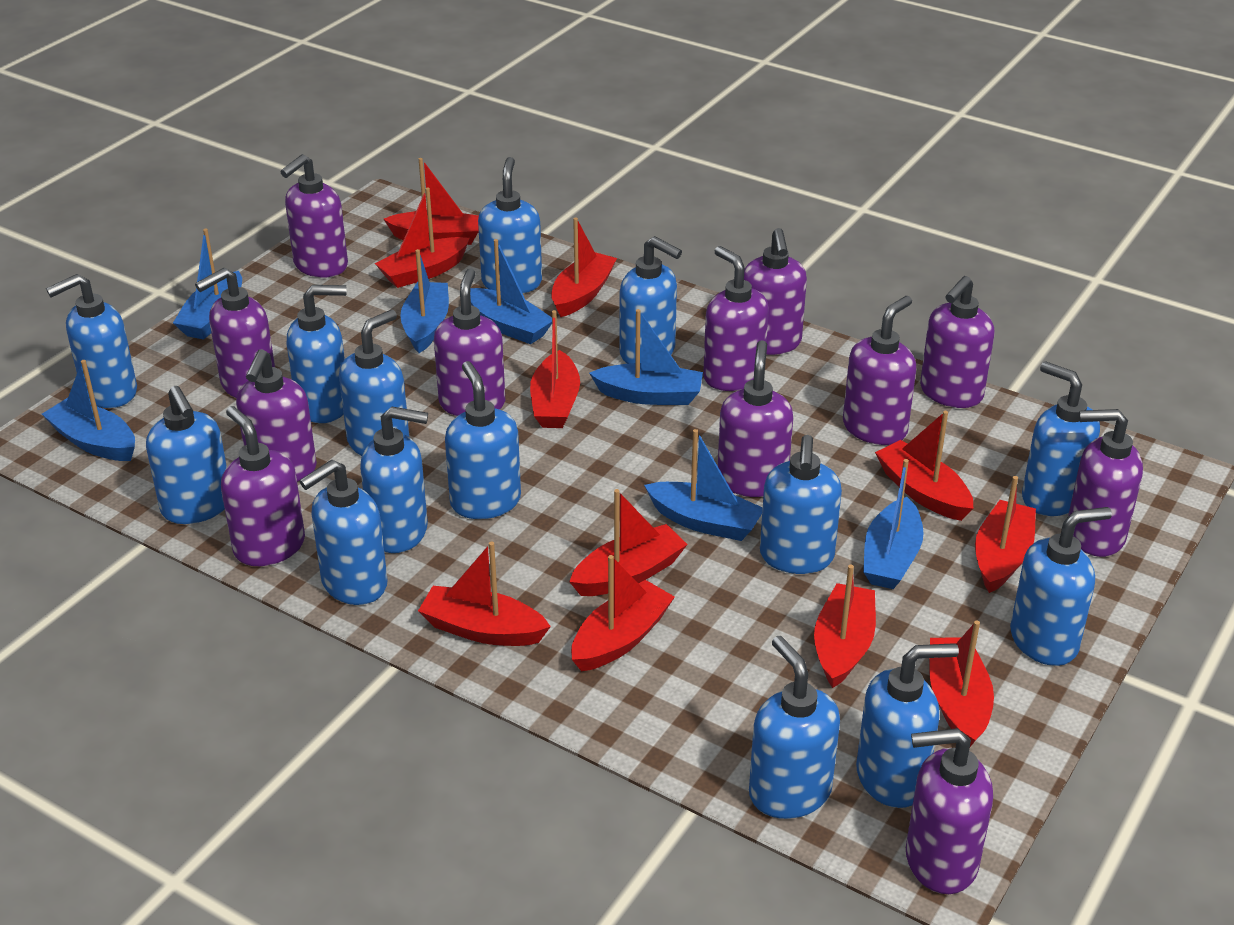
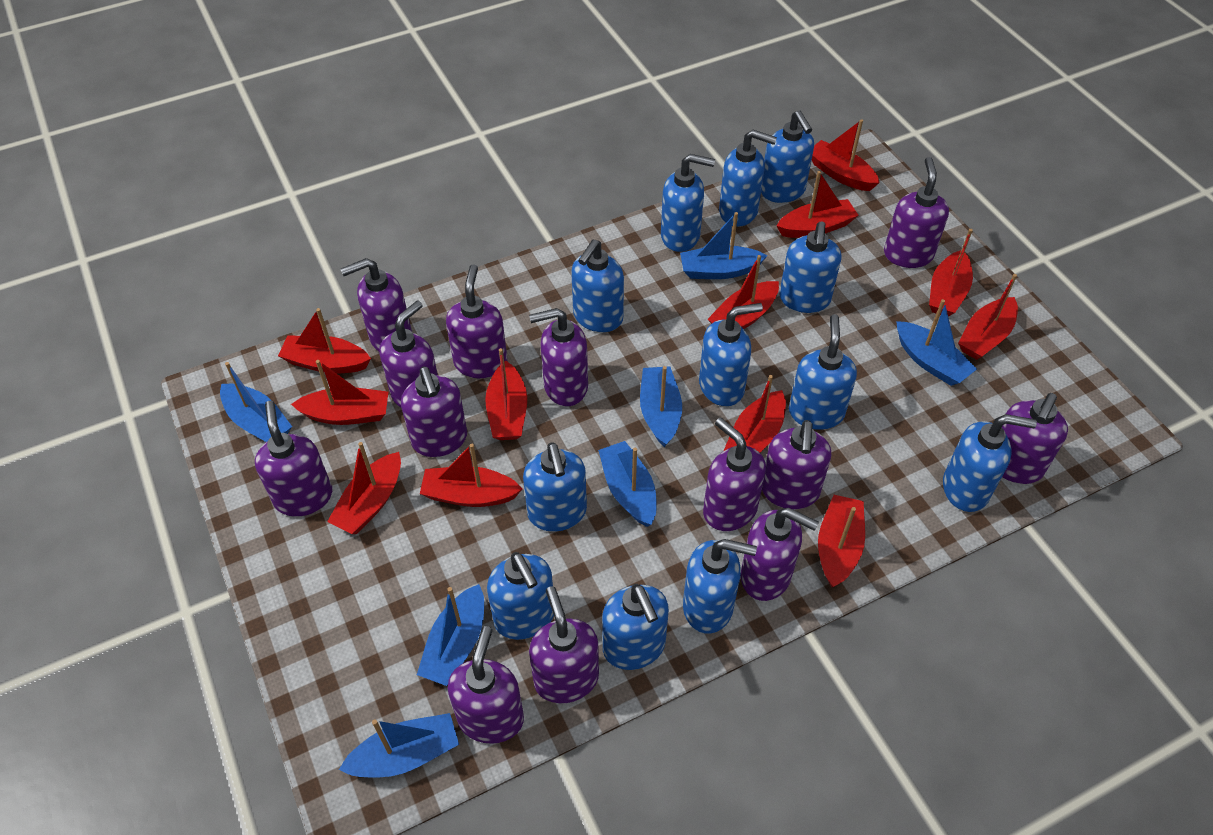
blue soap dispenser: 14 -> 12
purple soap dispenser: 12 -> 13
red boat: 11 -> 12

